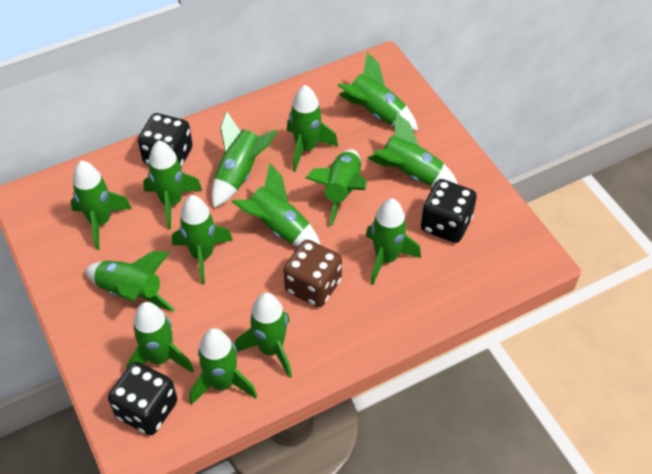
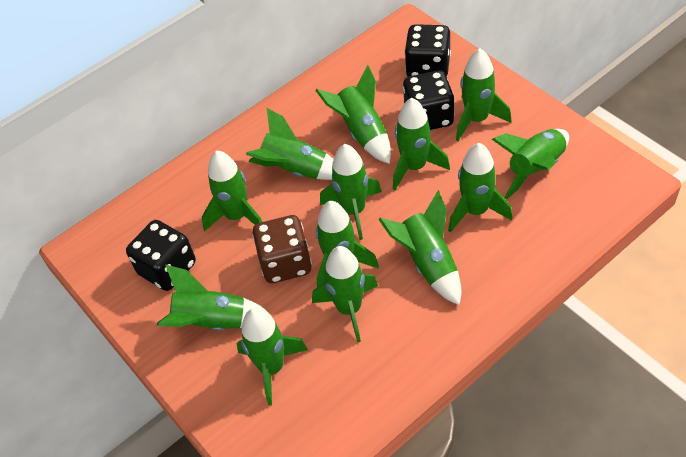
green rocket: 14 -> 13

